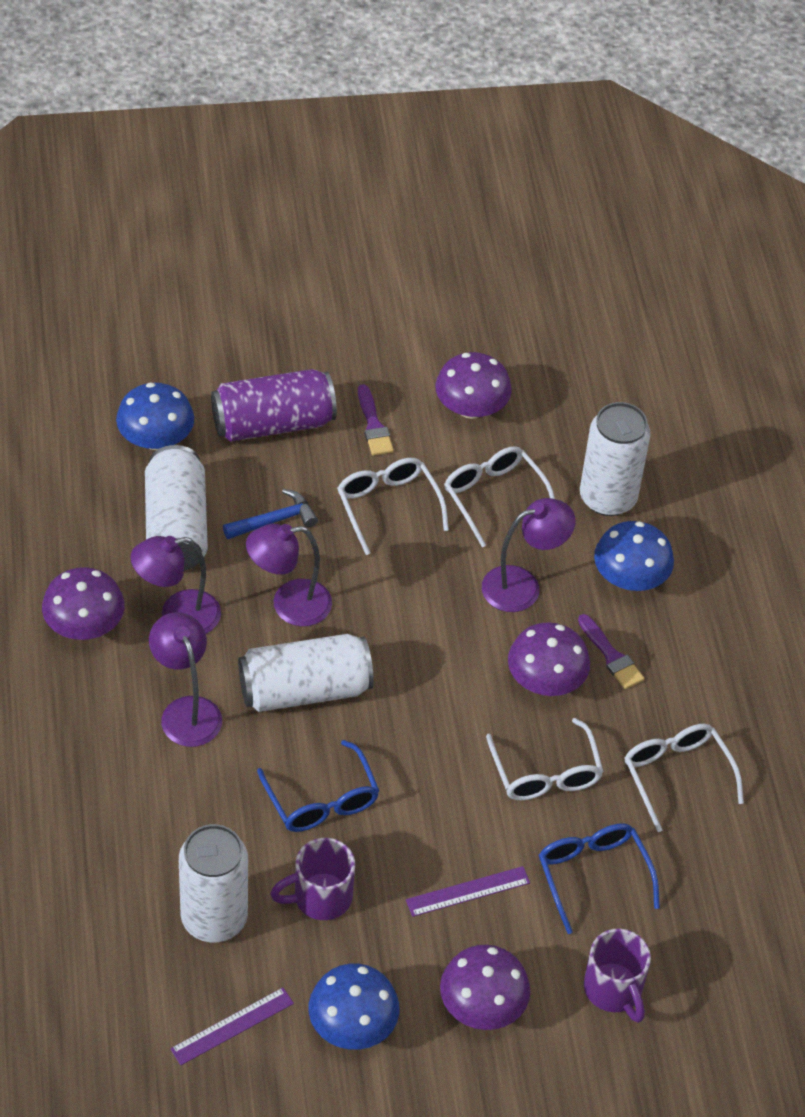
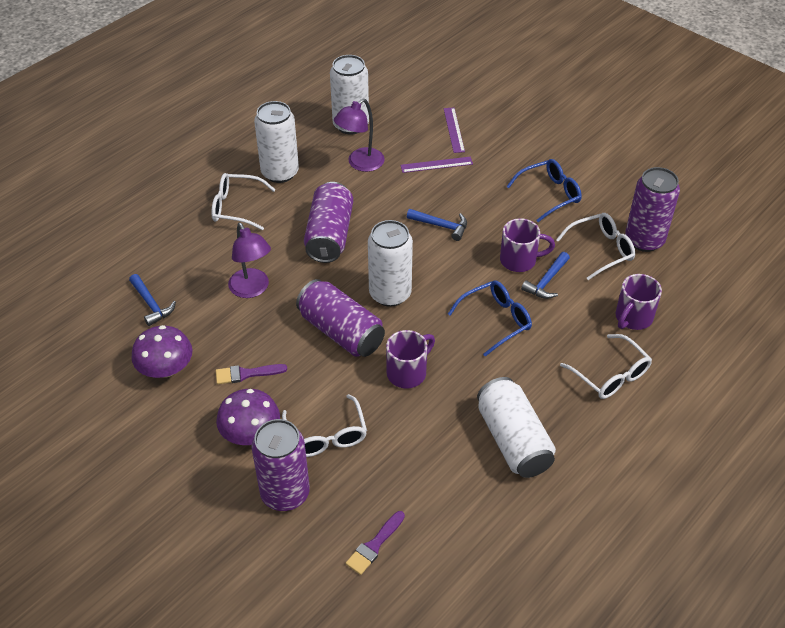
blue hammer: 1 -> 3
blue mushroom: 3 -> 0
purple can: 1 -> 4
purple lamp: 4 -> 2
purple mug: 2 -> 3
purple mushroom: 4 -> 2

